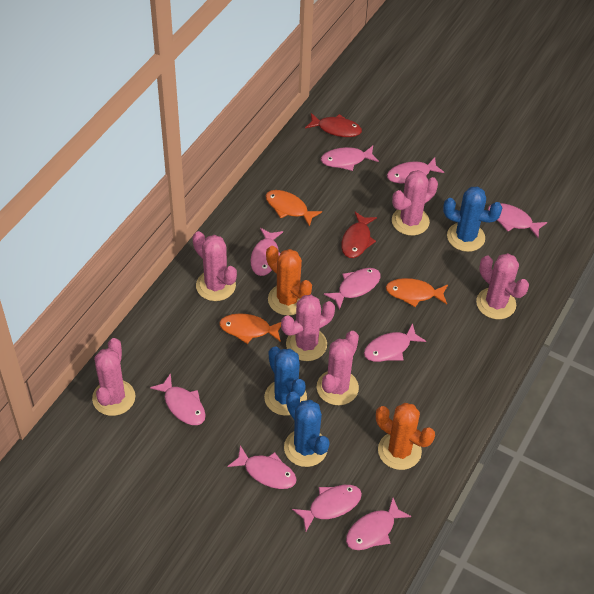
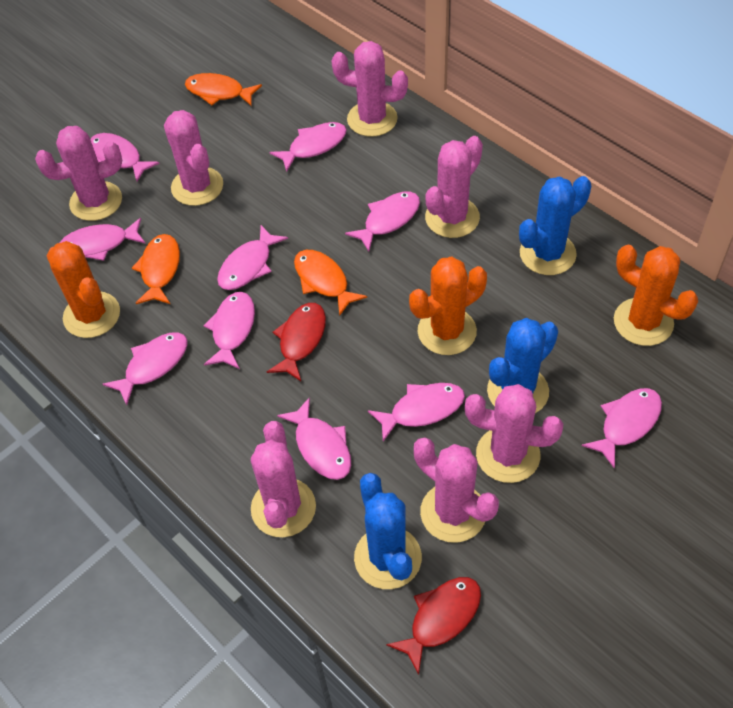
orange cactus: 2 -> 3
pink cactus: 6 -> 7

